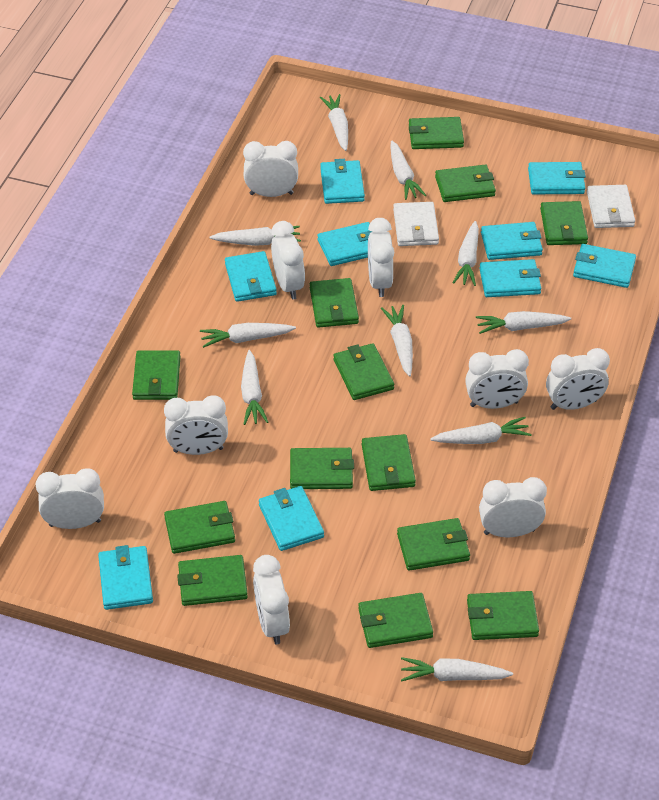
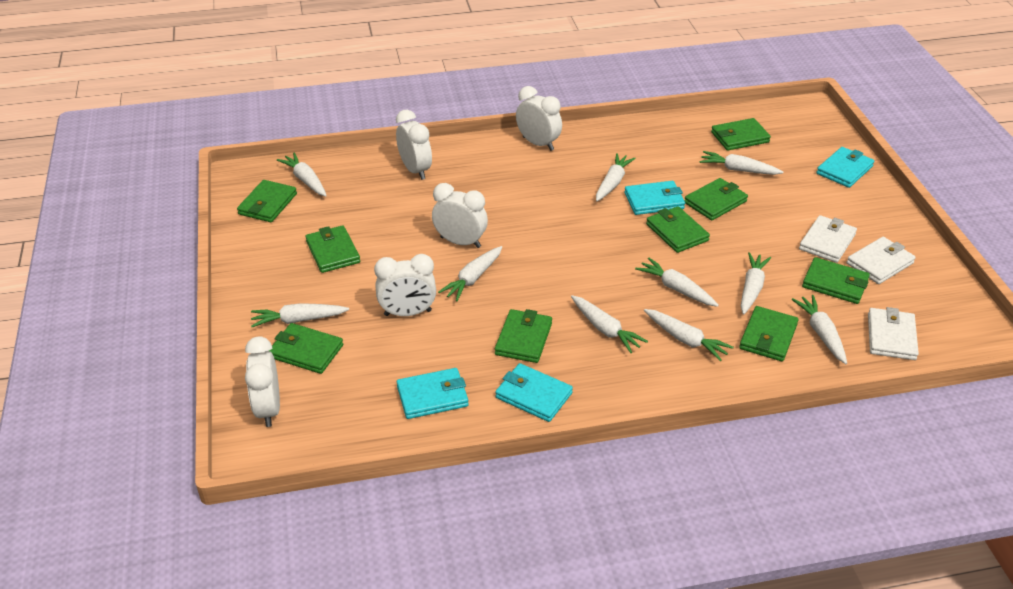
green wallet: 13 -> 9
turquoise wallet: 9 -> 4
white clock: 9 -> 5
white wallet: 2 -> 3

